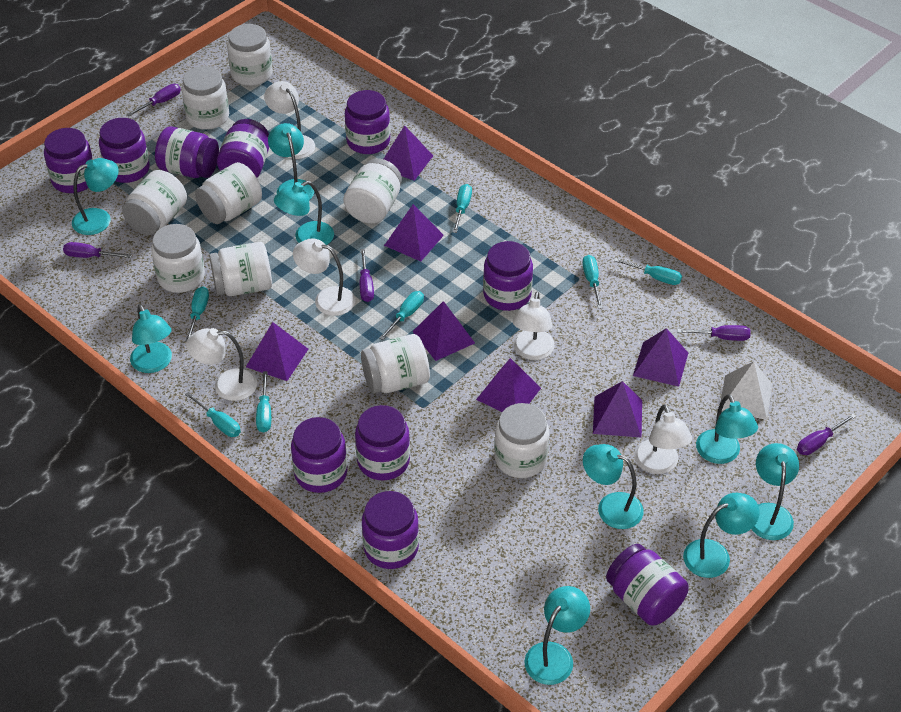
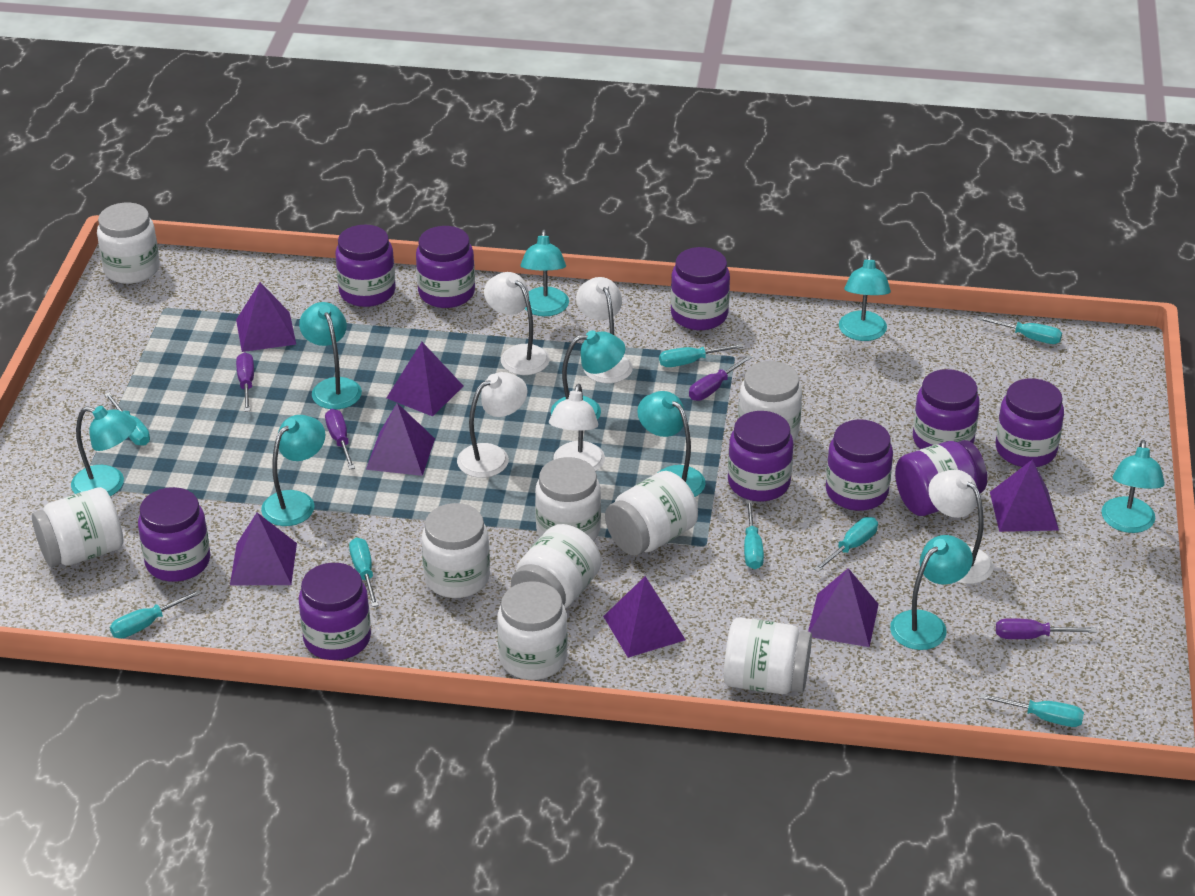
purple screwdriver: 5 -> 4
turquoise screwdriver: 7 -> 8
white pyramid: 1 -> 0

